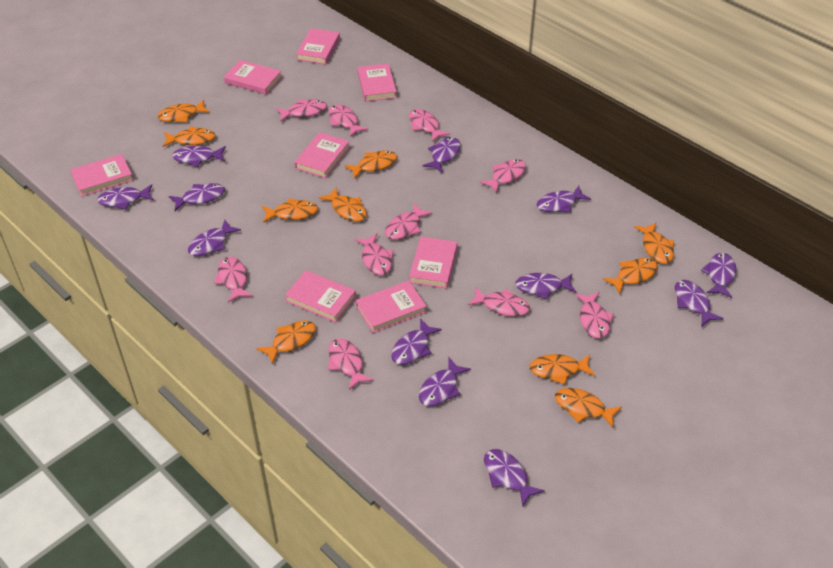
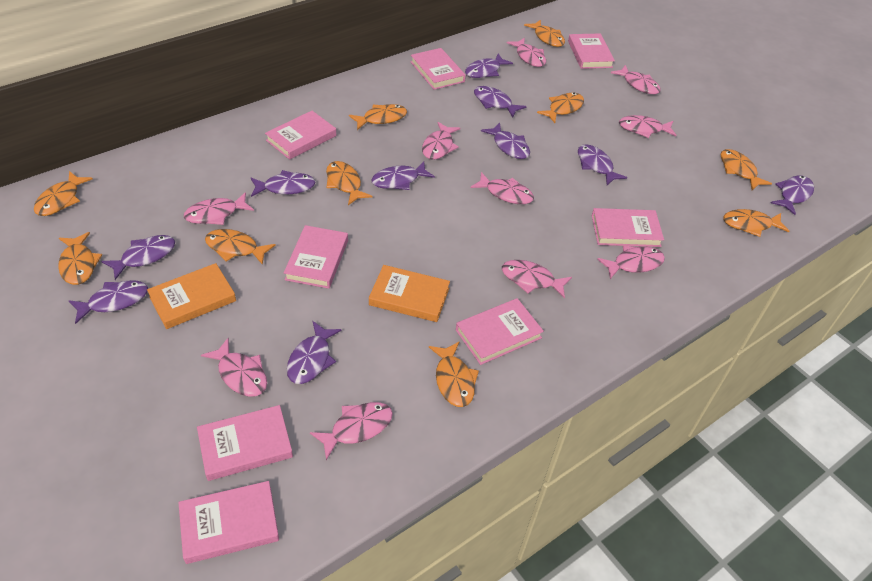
orange book: 0 -> 2
purple fish: 12 -> 10

